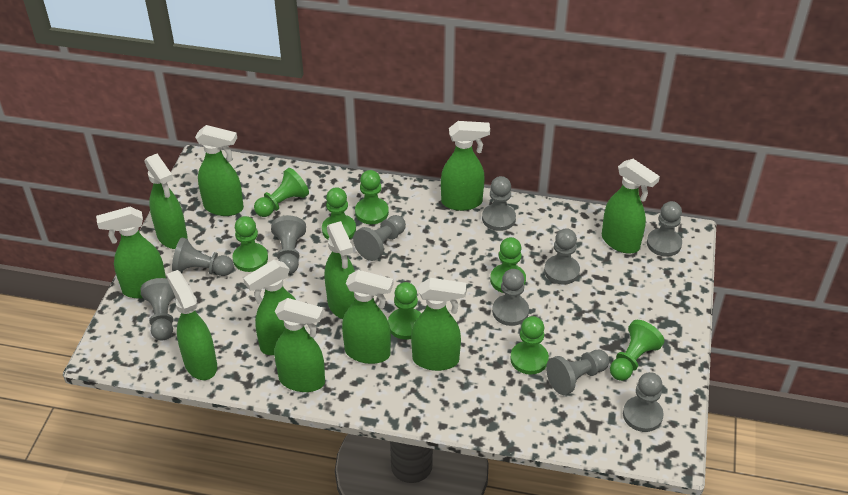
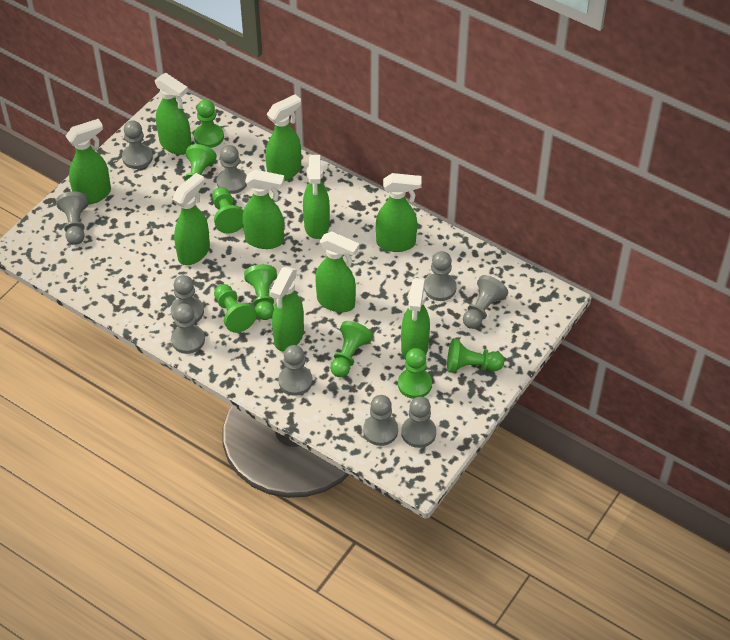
green spray bottle: 11 -> 10

